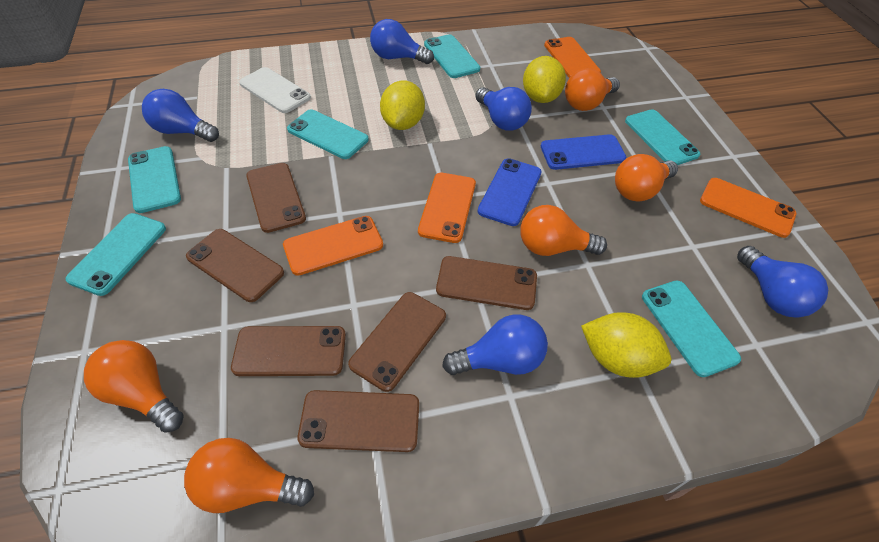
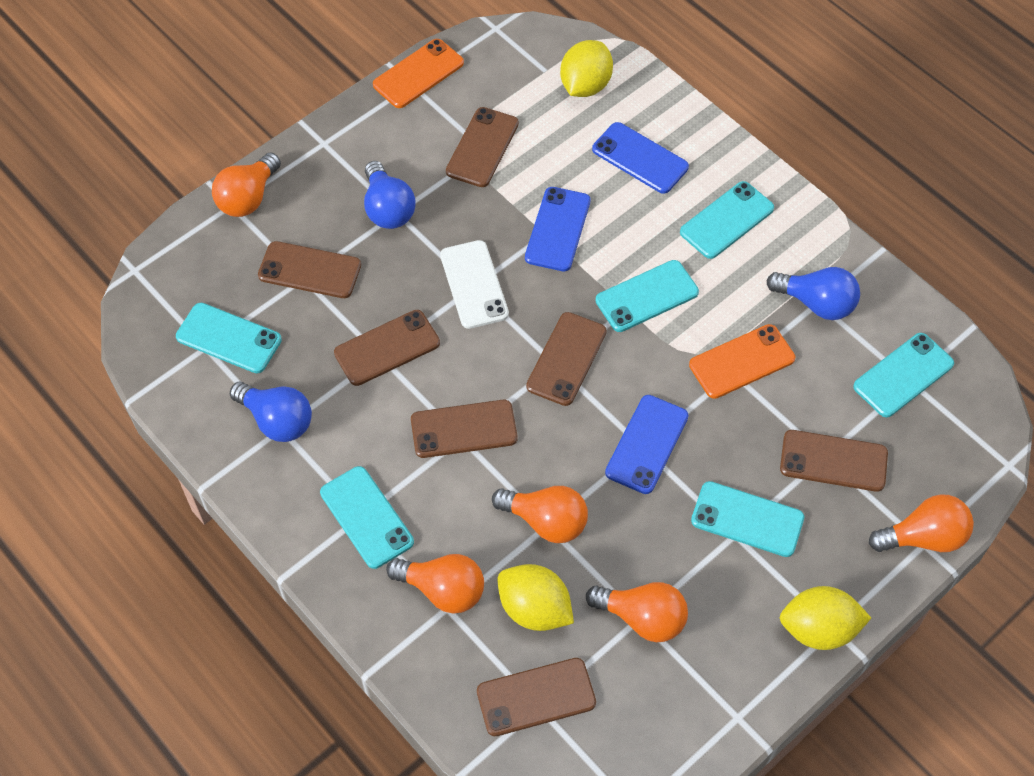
blue light bulb: 5 -> 3
blue phone: 2 -> 3
brown phone: 6 -> 7
orange phone: 4 -> 2

